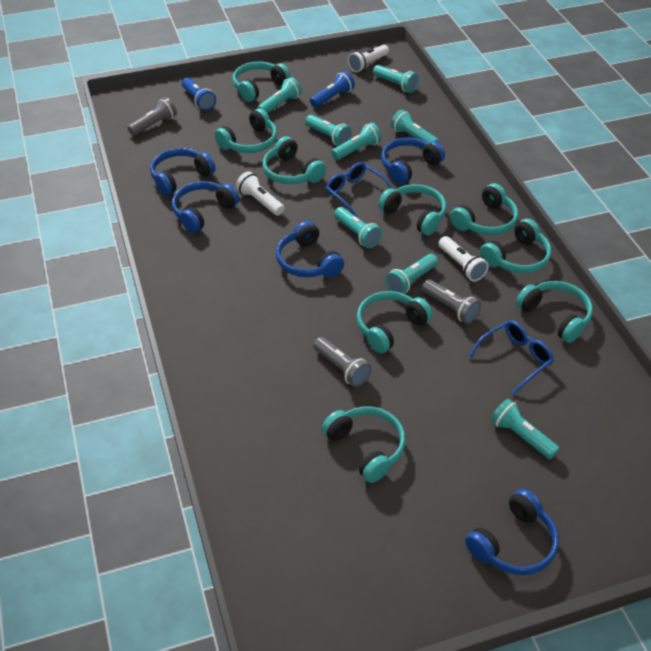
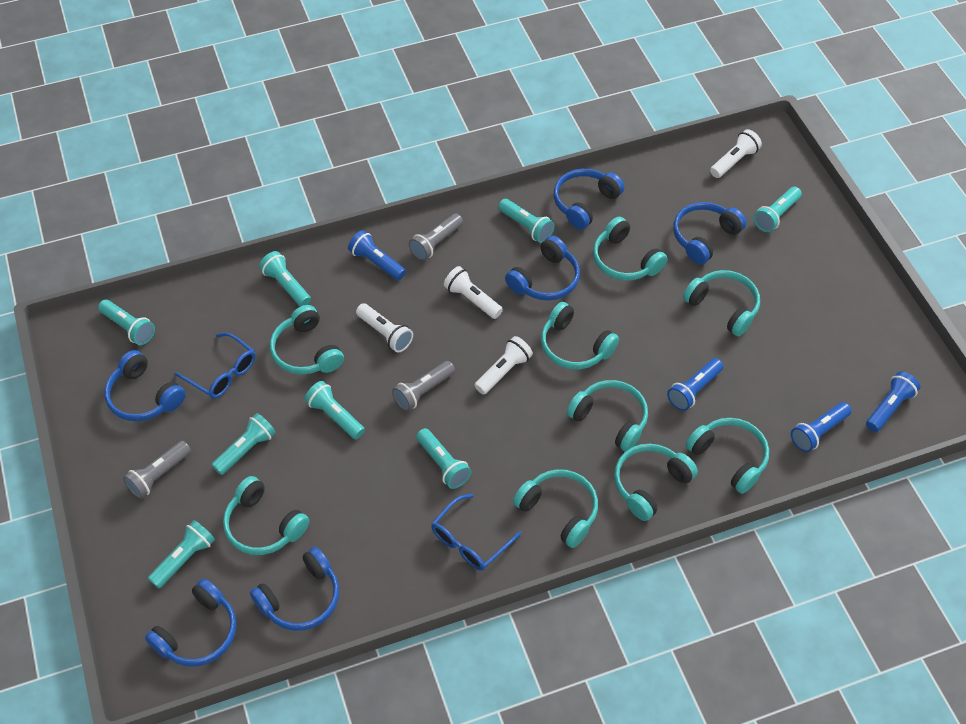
blue flashlight: 2 -> 4
blue headphones: 5 -> 6
white flashlight: 3 -> 4

